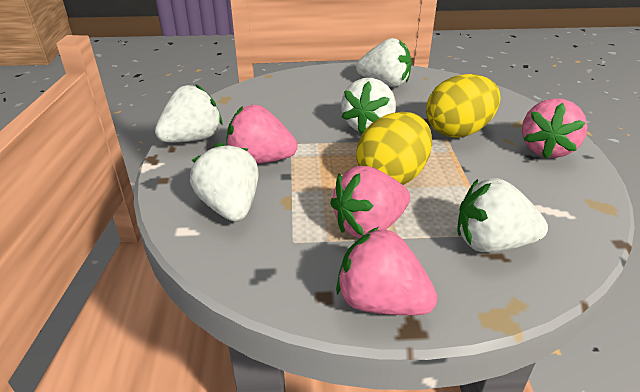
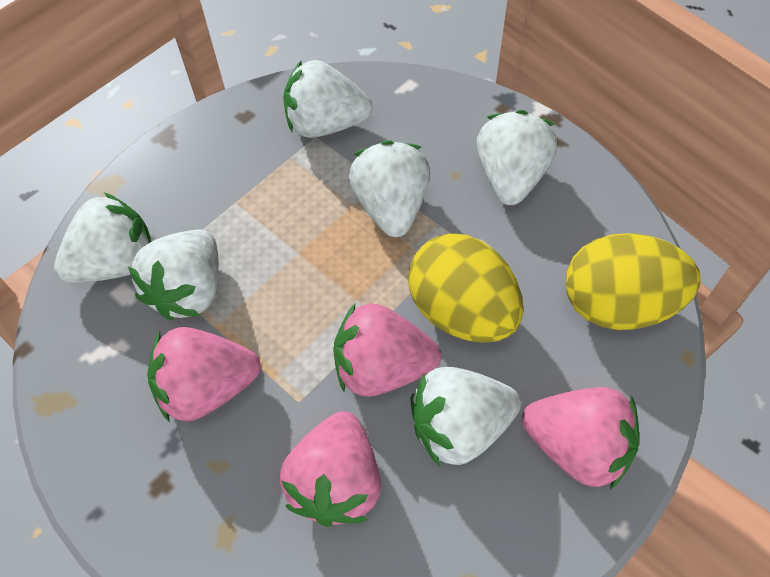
white strawberry: 5 -> 6

